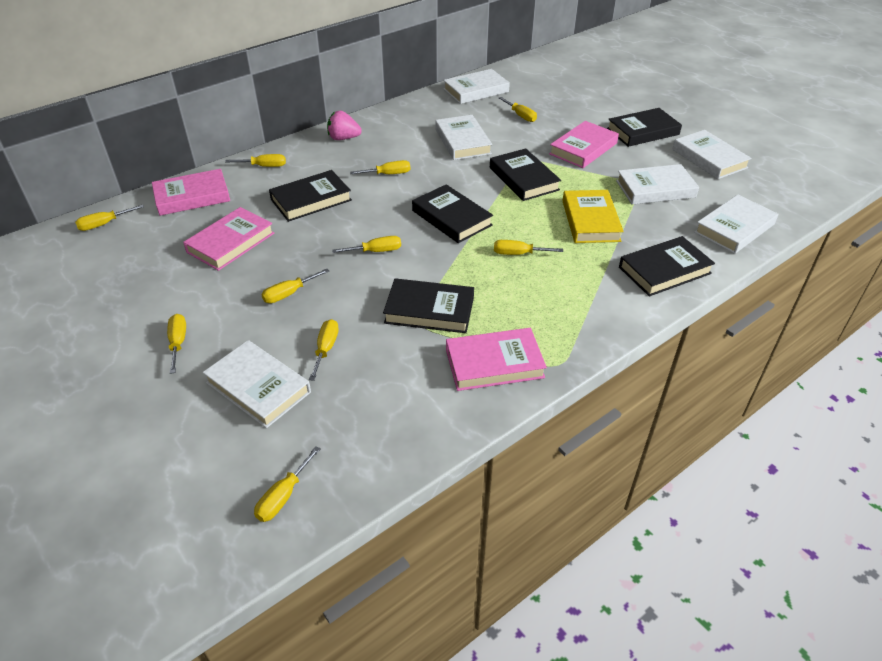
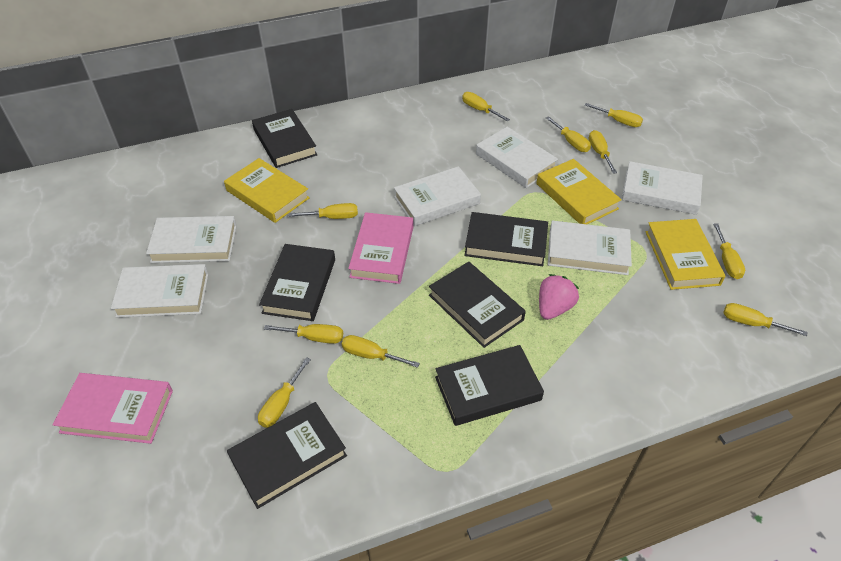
pink book: 4 -> 2
yellow book: 1 -> 3

